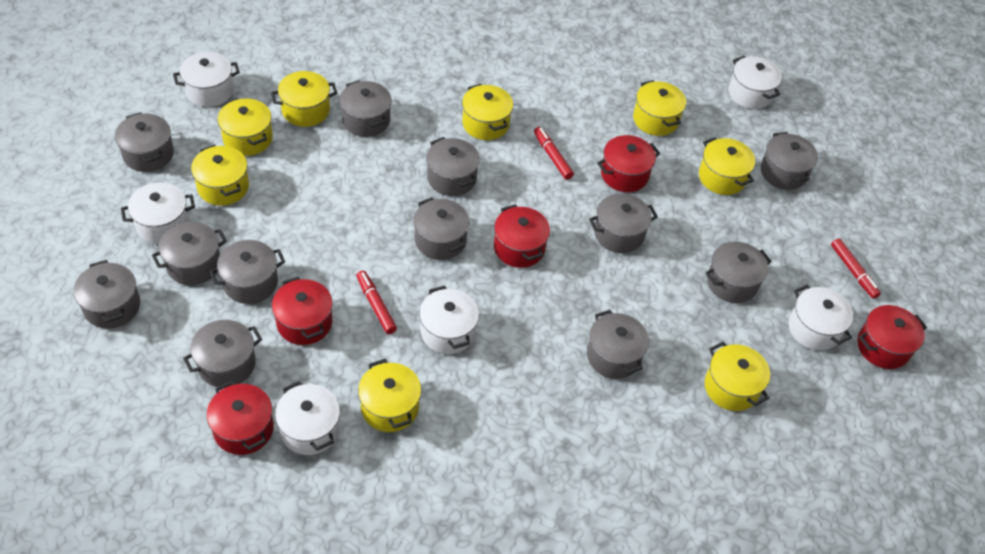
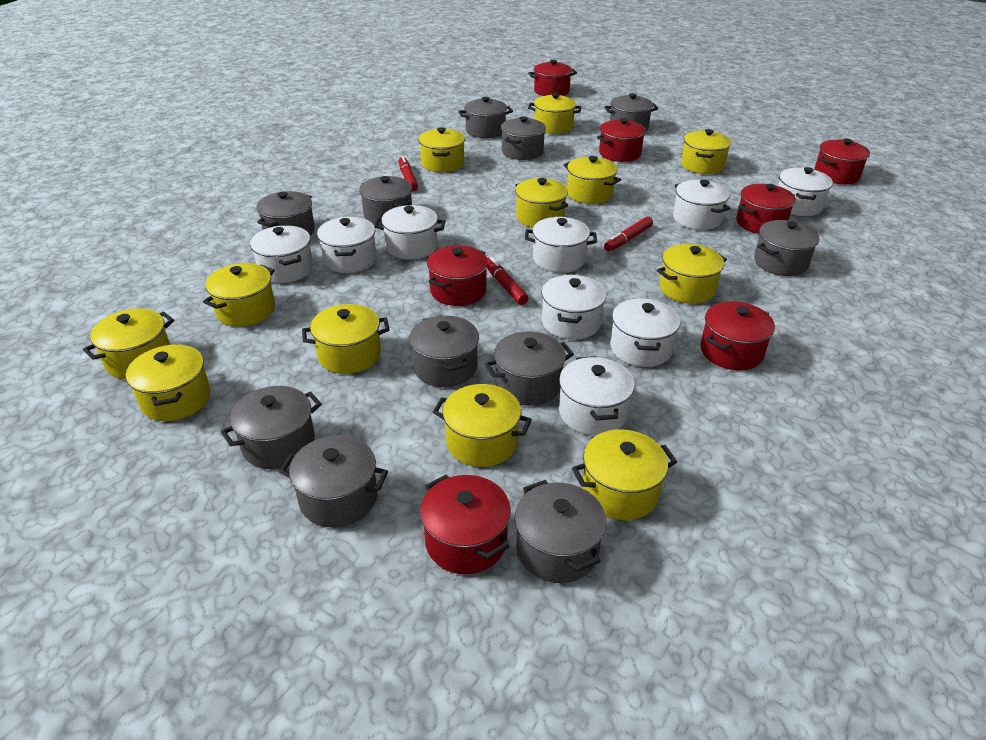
grey pot: 12 -> 11
red pot: 5 -> 7
white pot: 6 -> 9
yellow pot: 8 -> 12

